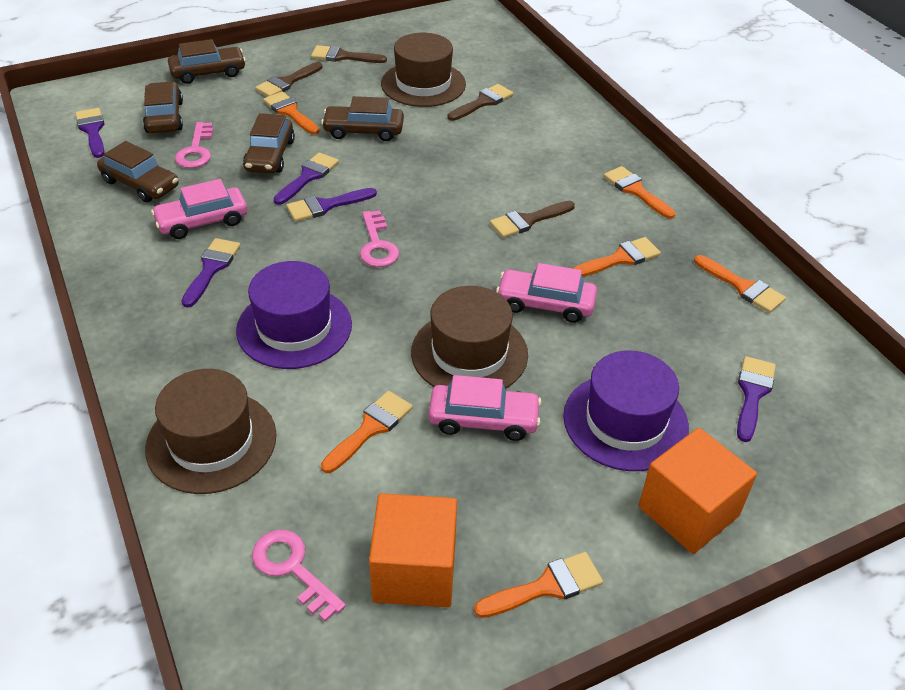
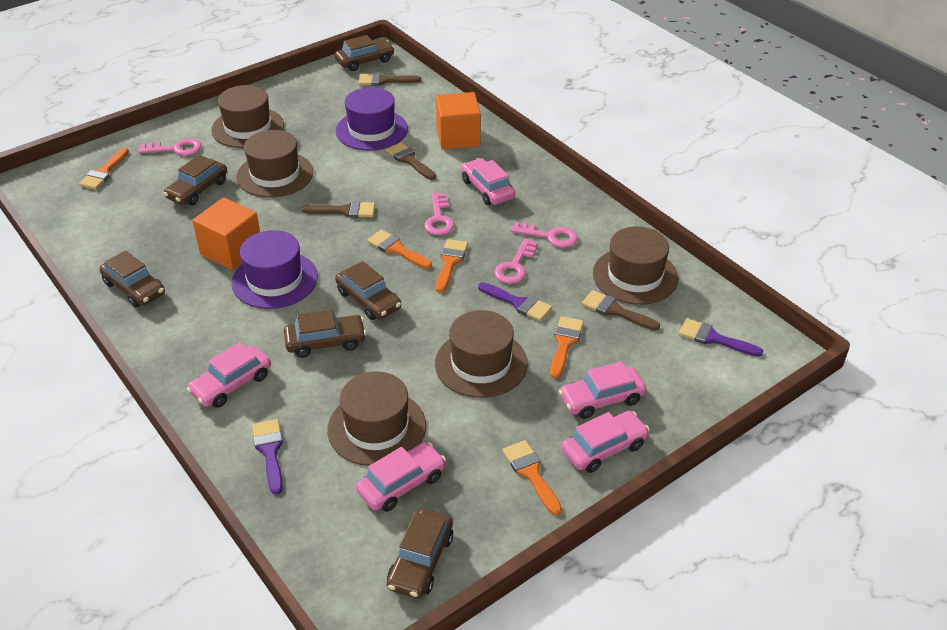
brown car: 5 -> 6
brown hat: 3 -> 5
orange brush: 6 -> 5
pink car: 3 -> 5
pink key: 3 -> 4
purple brush: 5 -> 3

